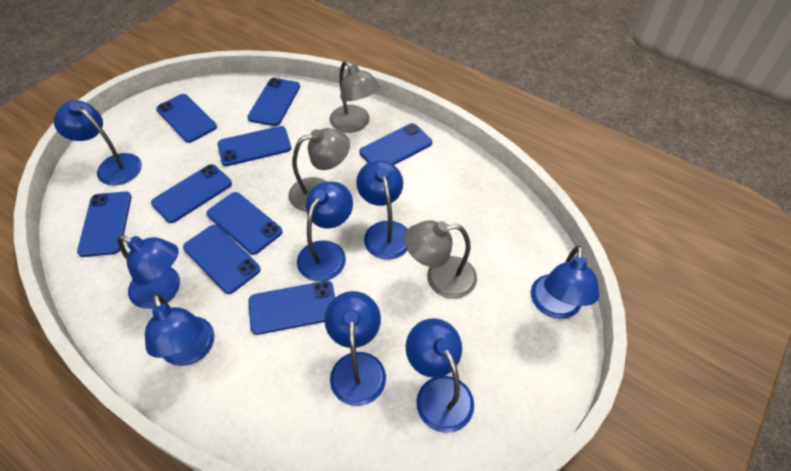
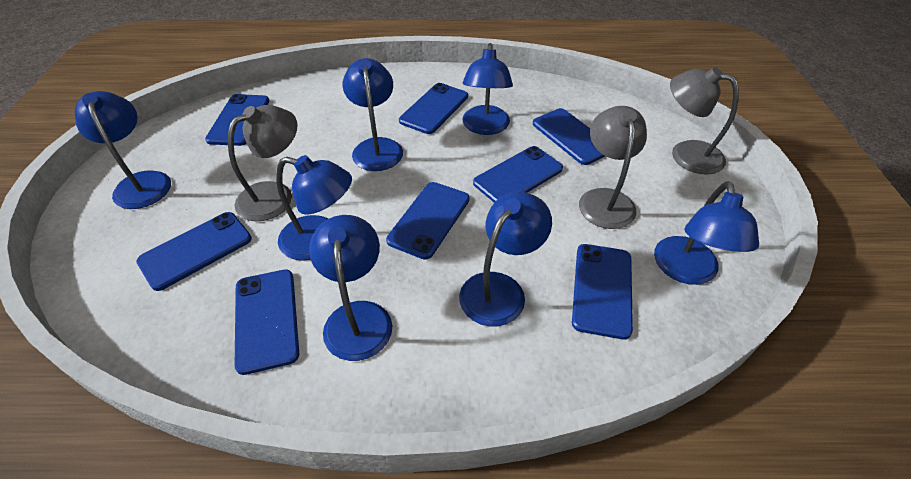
blue lamp: 8 -> 7
blue phone: 9 -> 8

